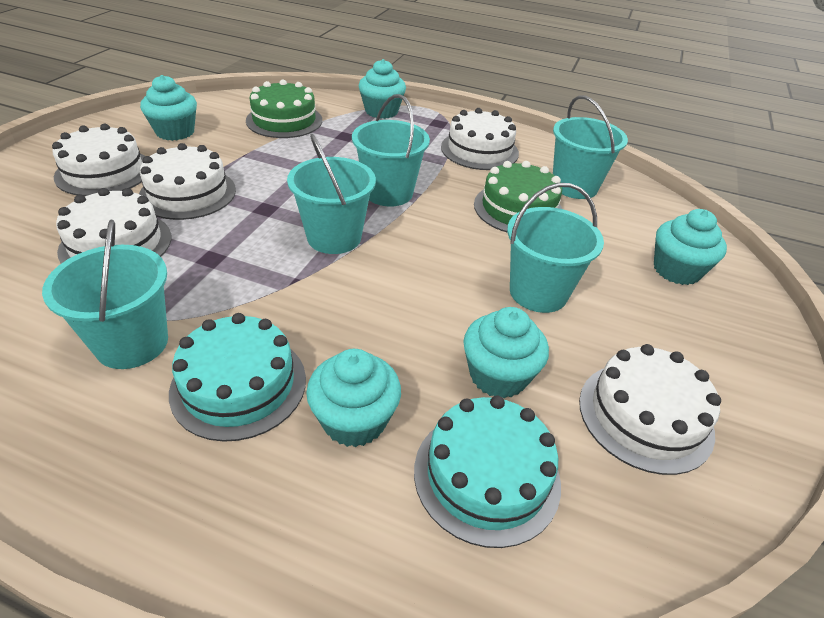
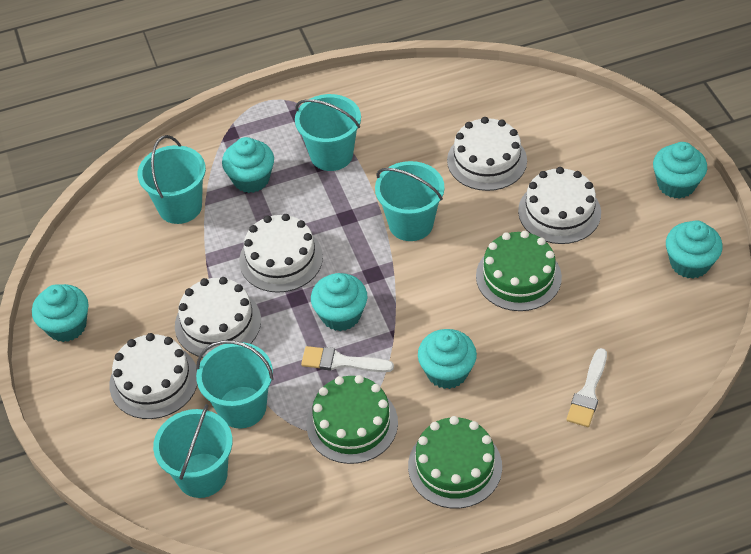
green cake: 2 -> 3
turquoise cake: 2 -> 0
turquoise cupcake: 5 -> 6
white brush: 0 -> 2

